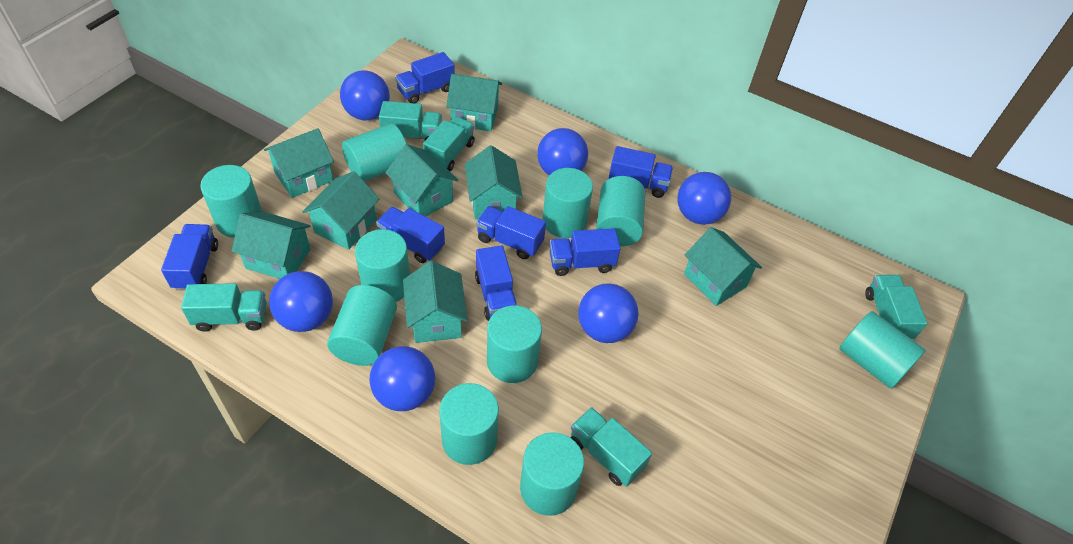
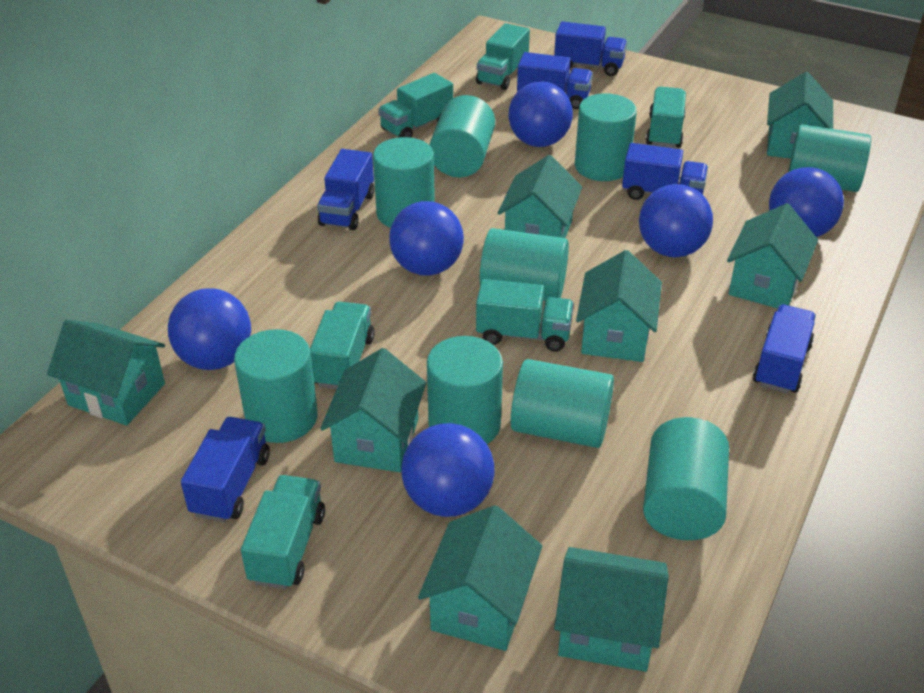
blue truck: 7 -> 6
turquoise cylinder: 10 -> 9
turquoise truck: 5 -> 6

